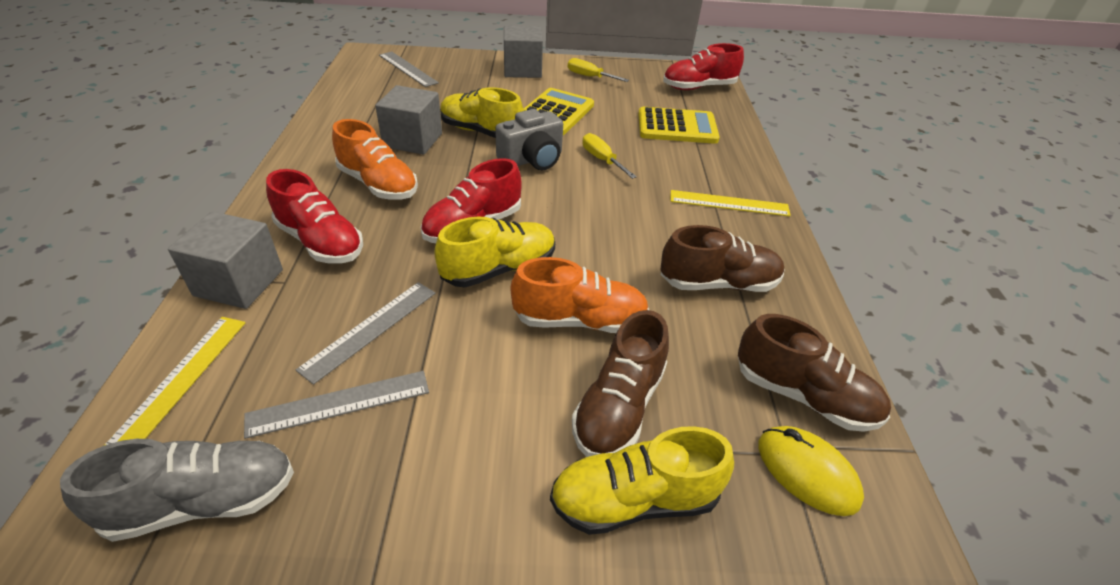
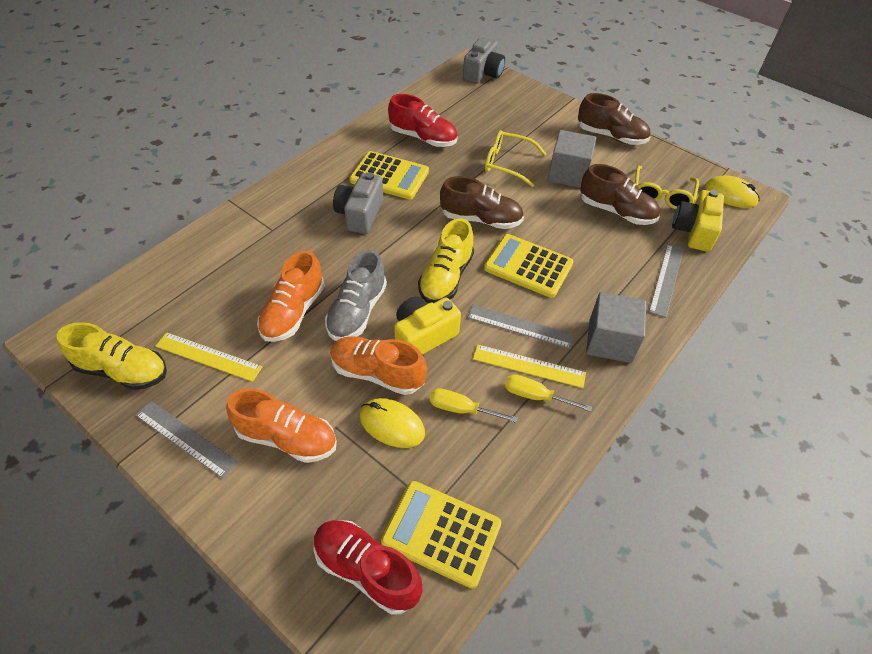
grey camera: 1 -> 2
grey cube: 3 -> 2
orange shoe: 2 -> 3
red shoe: 3 -> 2
yellow calculator: 2 -> 3
yellow camera: 0 -> 2
yellow glasses: 0 -> 2
yellow mouse: 1 -> 2
yellow shoe: 3 -> 2

